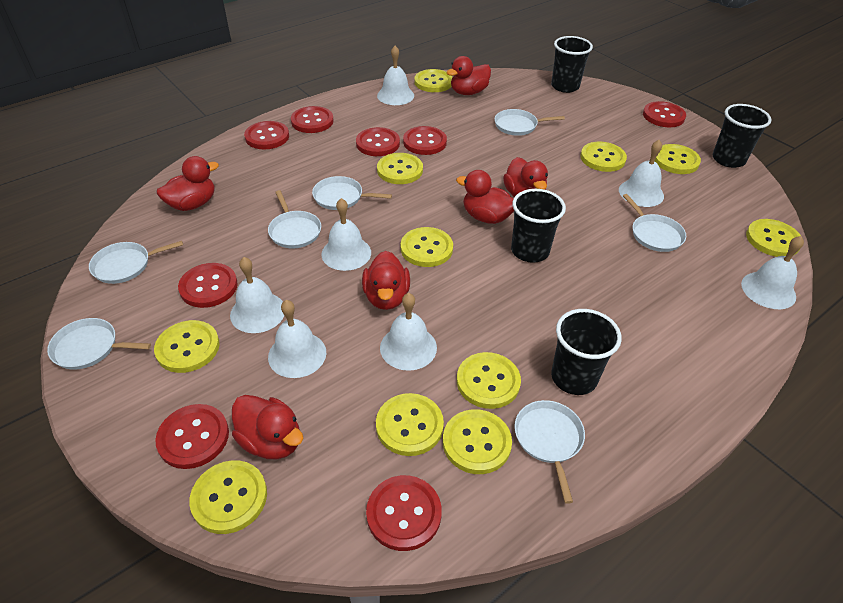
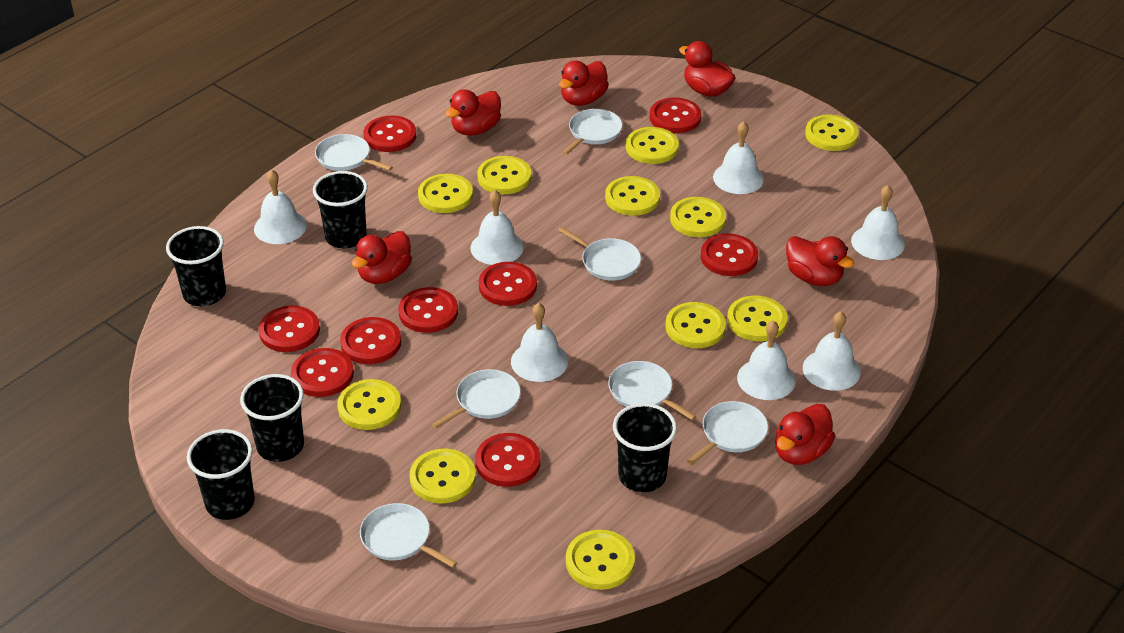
black cup: 4 -> 5
red button: 8 -> 9

